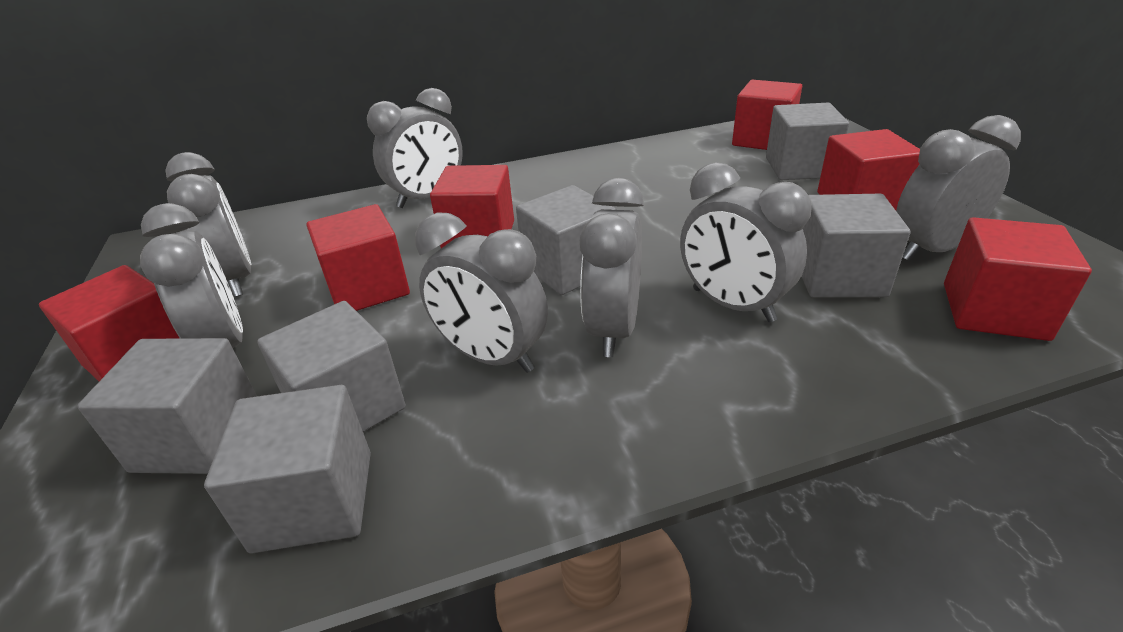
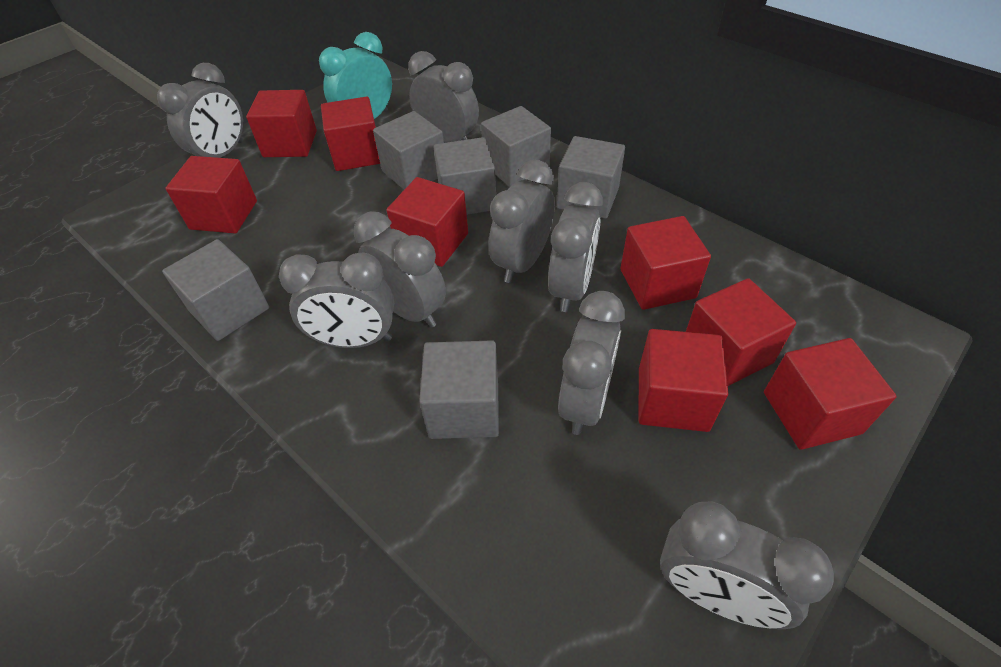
grey clock: 7 -> 8
red cube: 6 -> 8
turquoise clock: 0 -> 1

